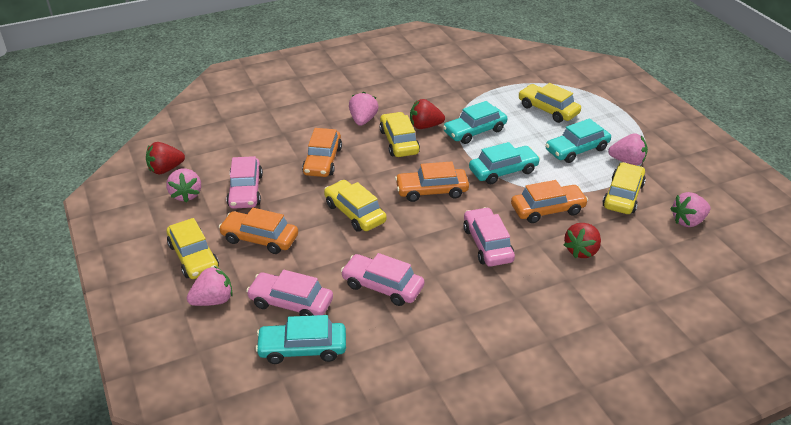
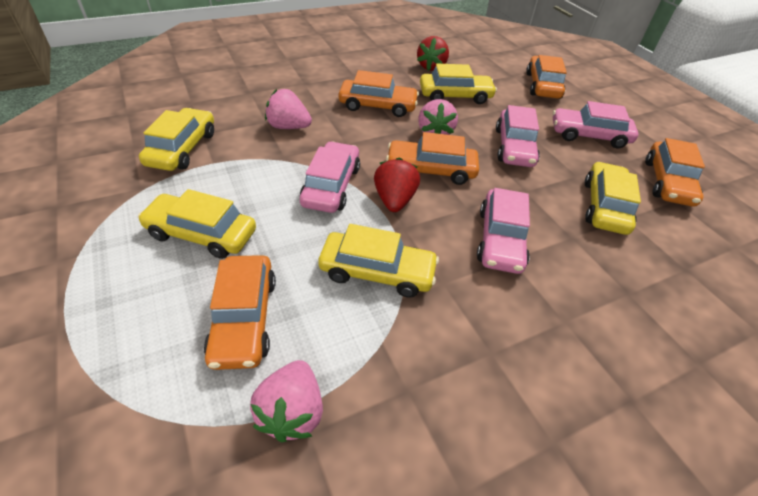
orange car: 4 -> 5
pink strawberry: 5 -> 3
red strawberry: 3 -> 2
turquoise car: 4 -> 0

